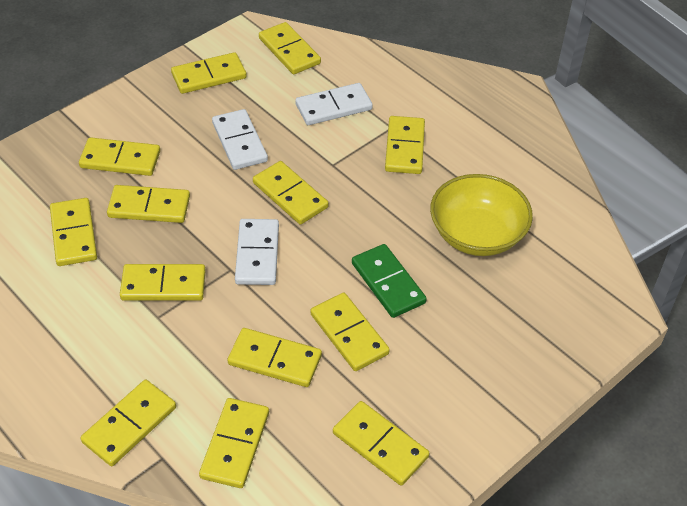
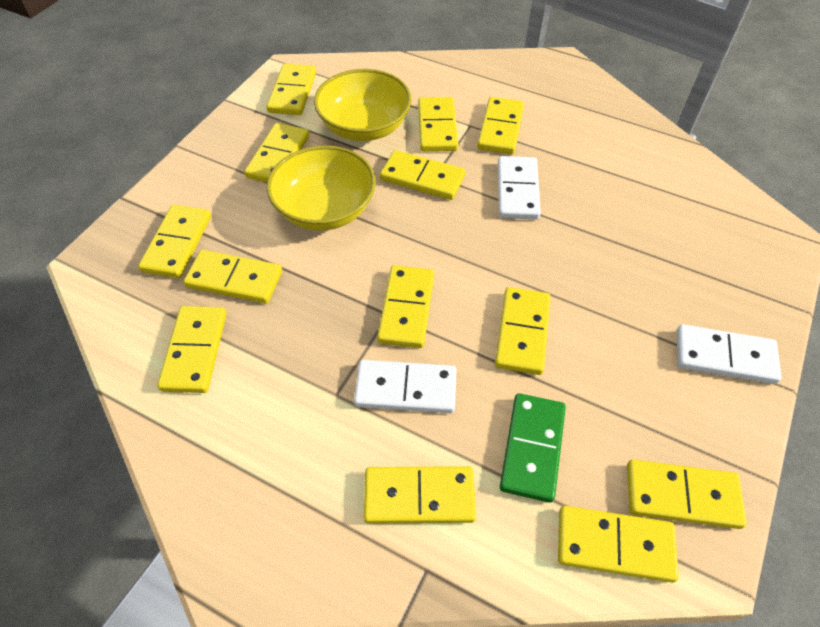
yellow bowl: 1 -> 2

